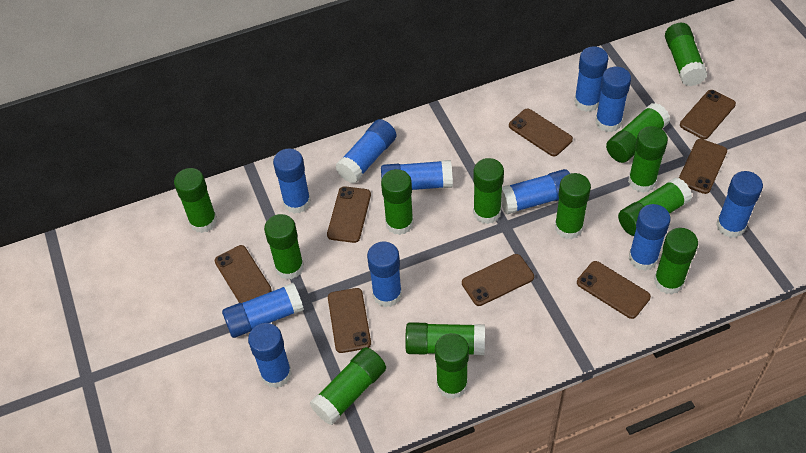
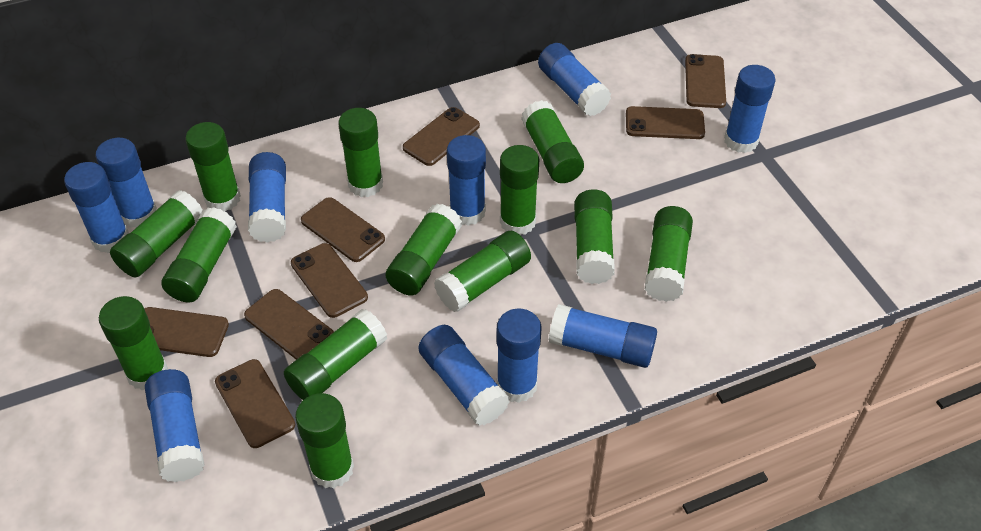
blue glue stick: 11 -> 10

